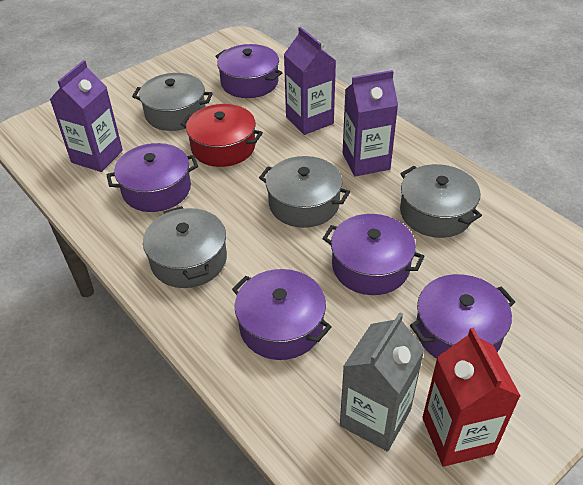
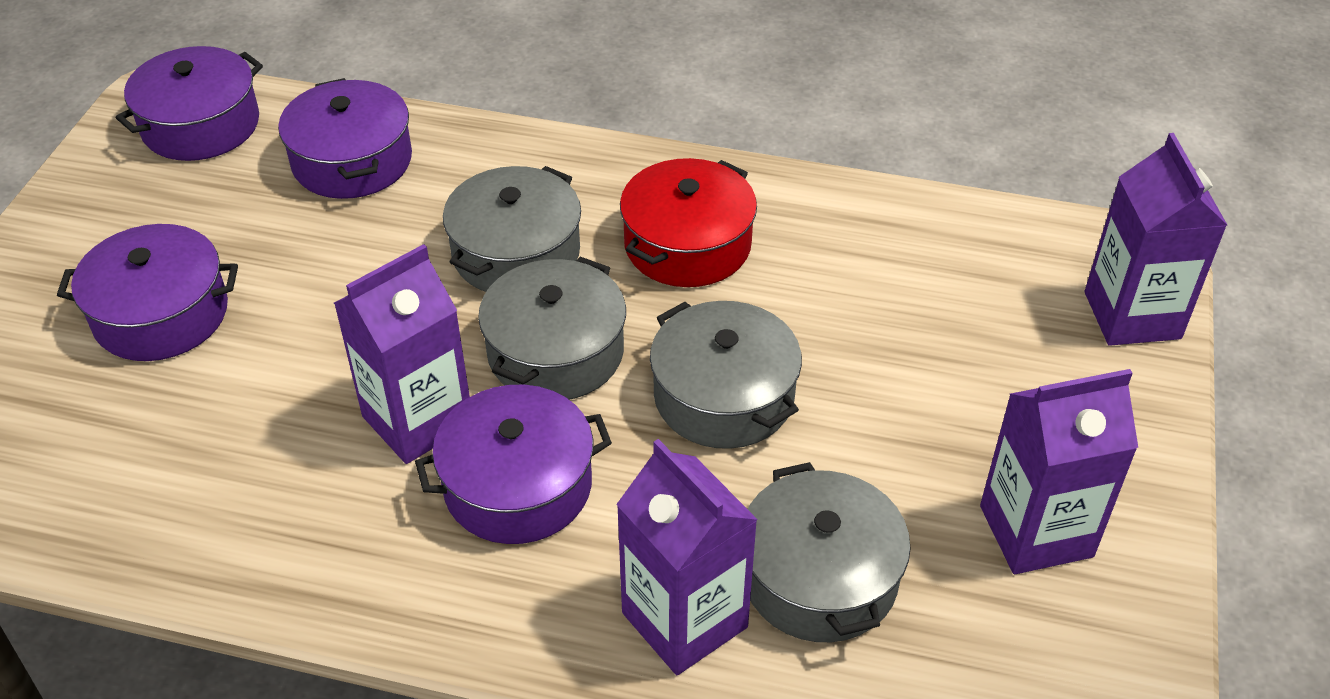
grey carton: 1 -> 0
purple carton: 3 -> 4
purple pot: 5 -> 4
red carton: 1 -> 0

